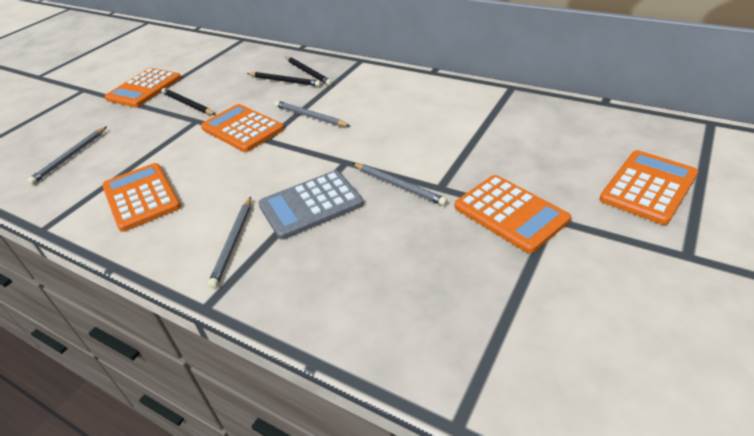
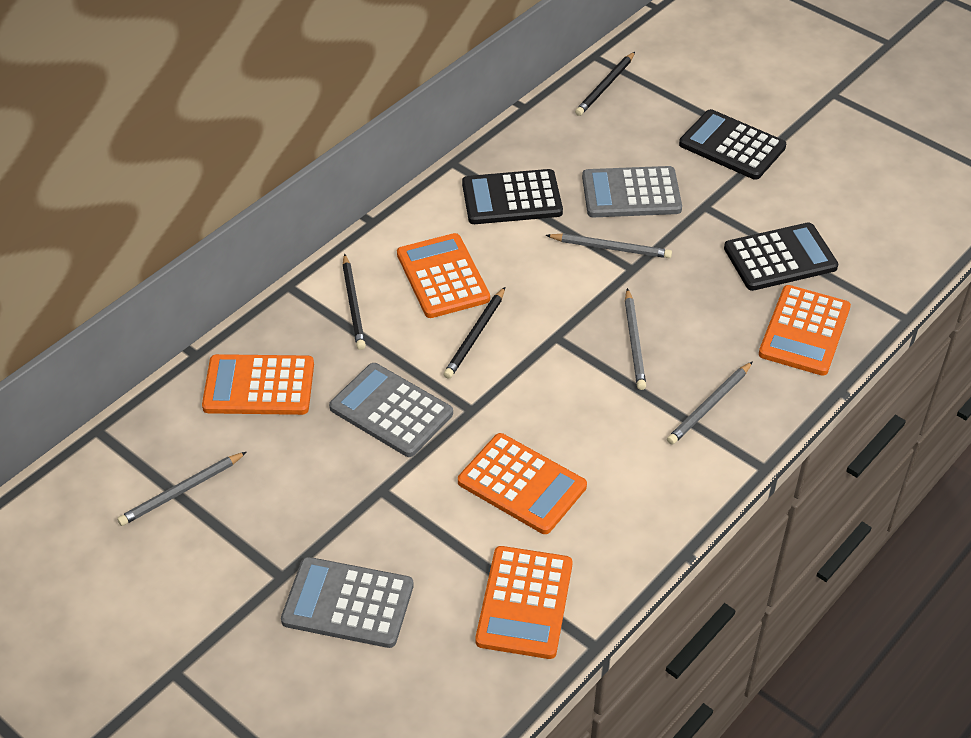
black calculator: 0 -> 3
grey calculator: 1 -> 3

